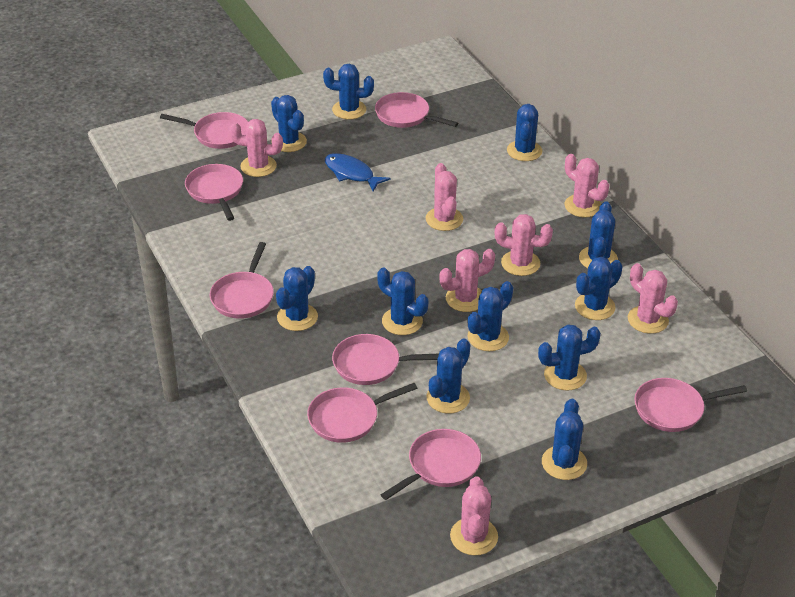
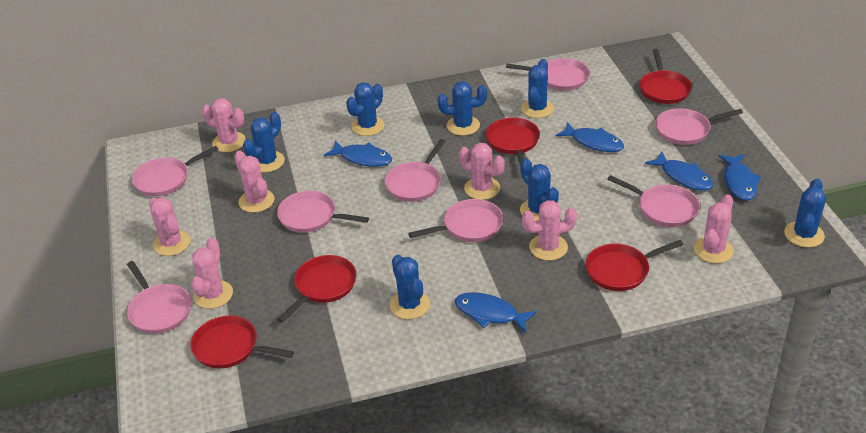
blue cactus: 11 -> 7
blue fish: 1 -> 5
red pan: 0 -> 5

